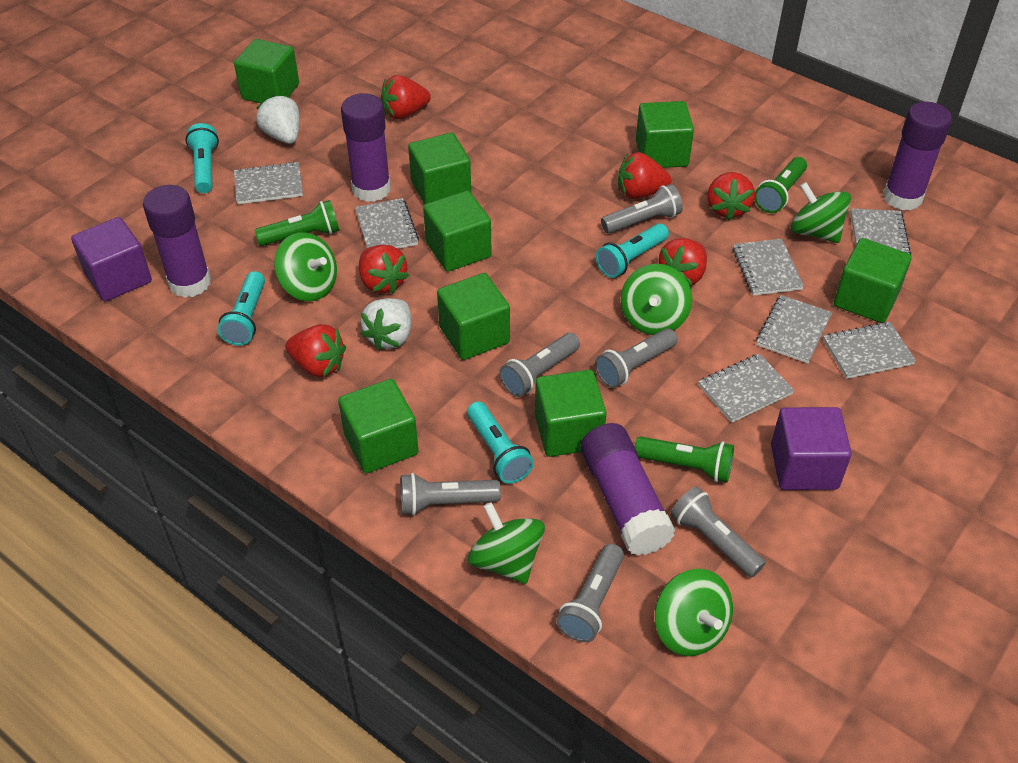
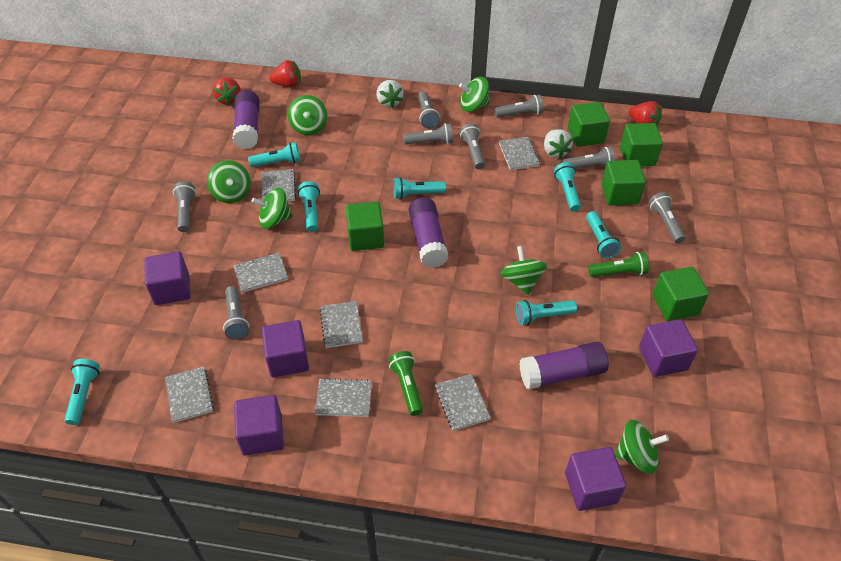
green cube: 8 -> 5
green flashlight: 3 -> 2
green spinning top: 5 -> 6
grey flashlight: 6 -> 8
purple cube: 2 -> 5
purple glue stick: 4 -> 3
red strawberry: 6 -> 3
turquoise flashlight: 4 -> 7

